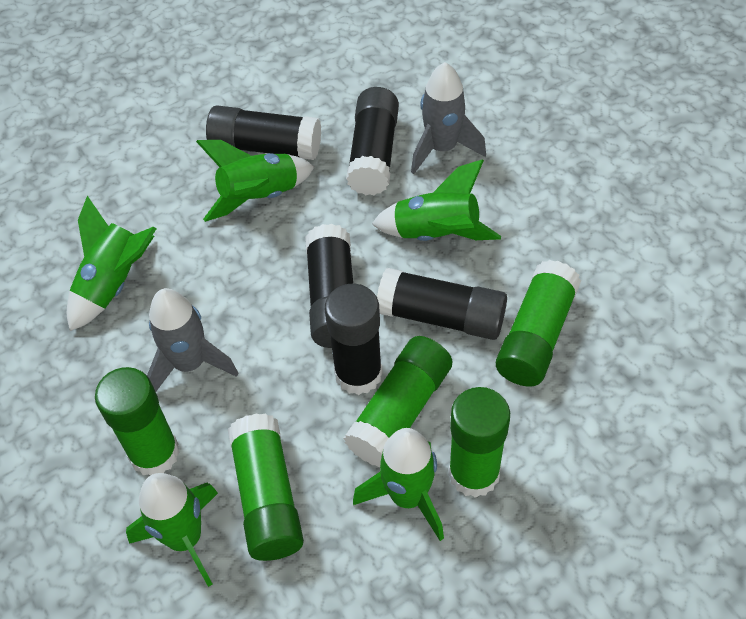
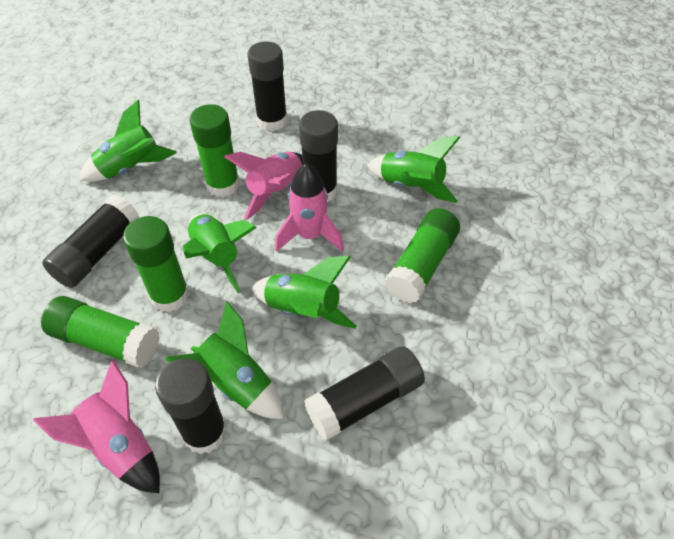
green glue stick: 5 -> 4
grey rocket: 2 -> 0
pink rocket: 0 -> 3

